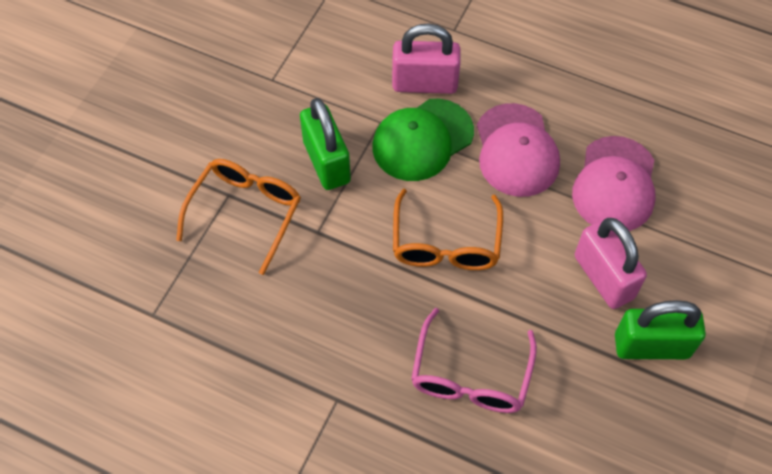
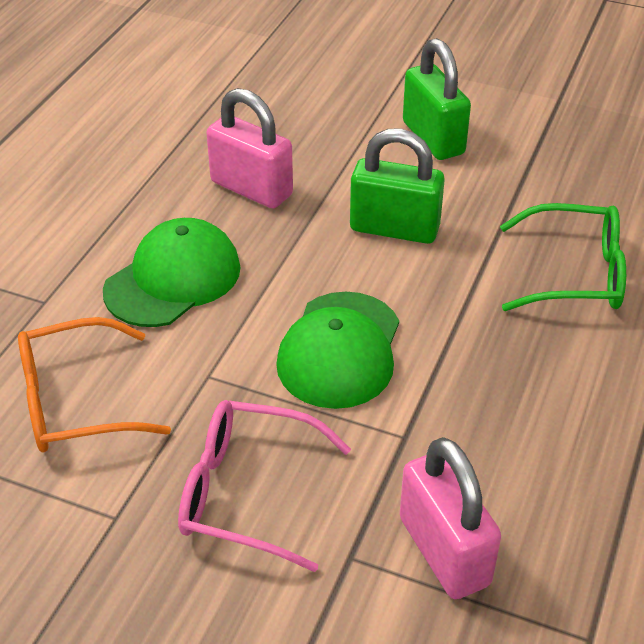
green cap: 1 -> 2
green glasses: 0 -> 1
orange glasses: 2 -> 1
pink cap: 2 -> 0

